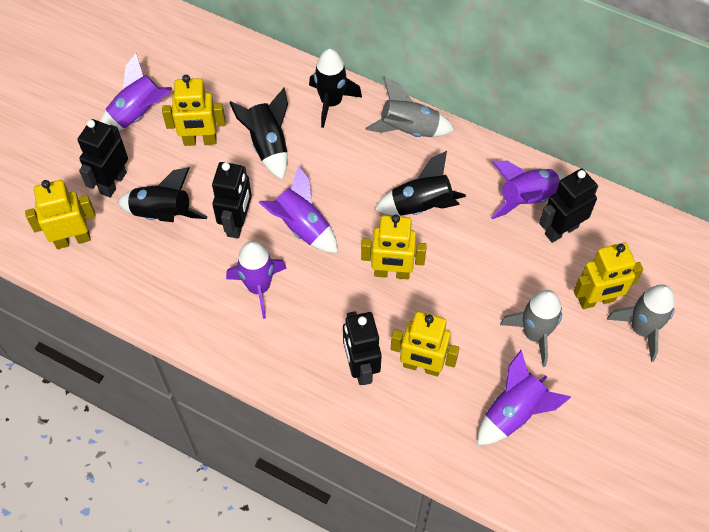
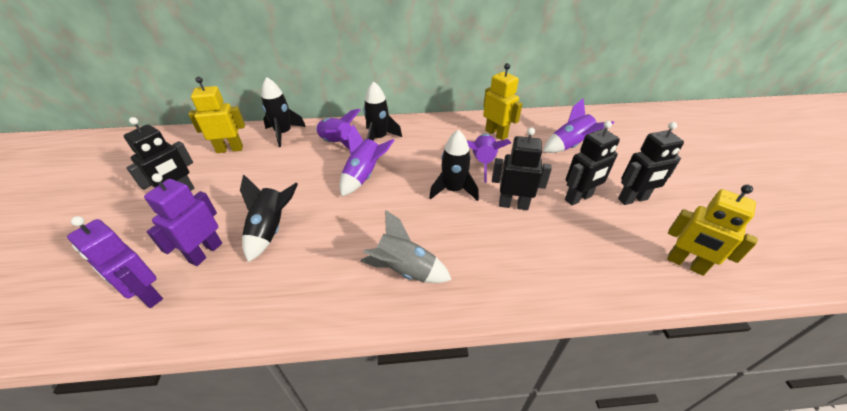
grey rocket: 3 -> 1
purple robot: 0 -> 2
purple rocket: 5 -> 4
yellow robot: 5 -> 3

